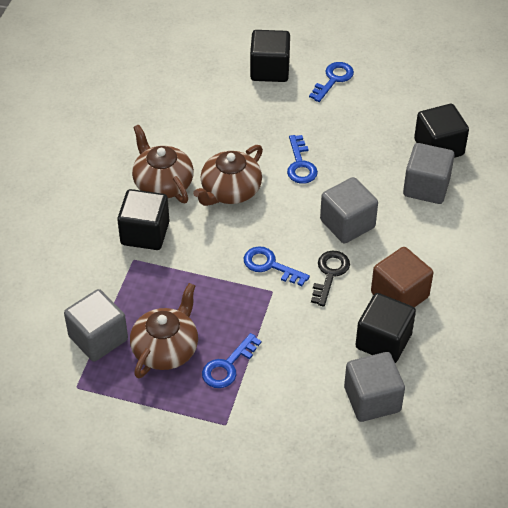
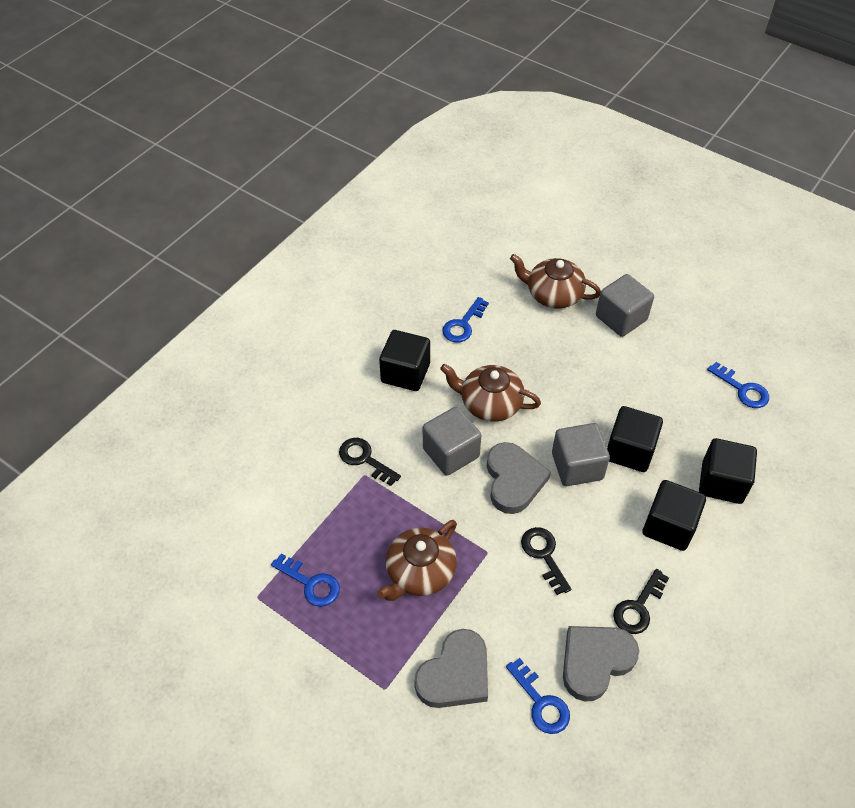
black key: 1 -> 3
brown cube: 1 -> 0
grey cube: 4 -> 3
grey heart: 0 -> 3

